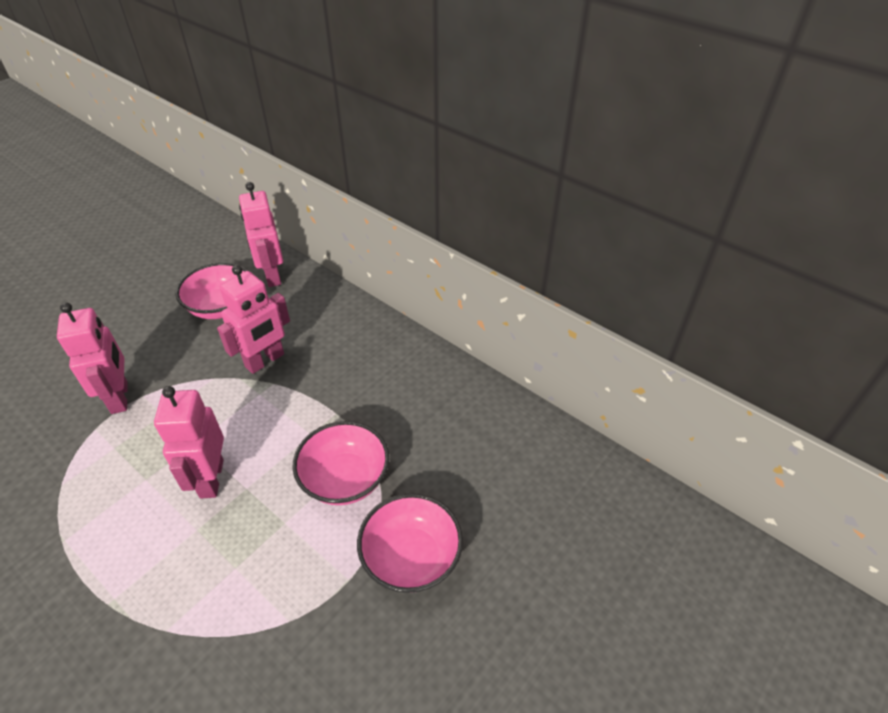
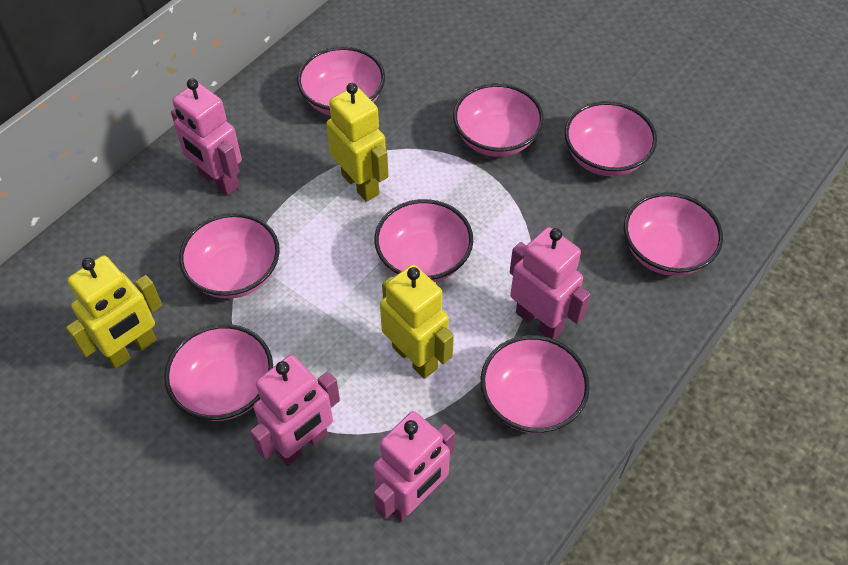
pink bowl: 3 -> 8
yellow robot: 0 -> 3

